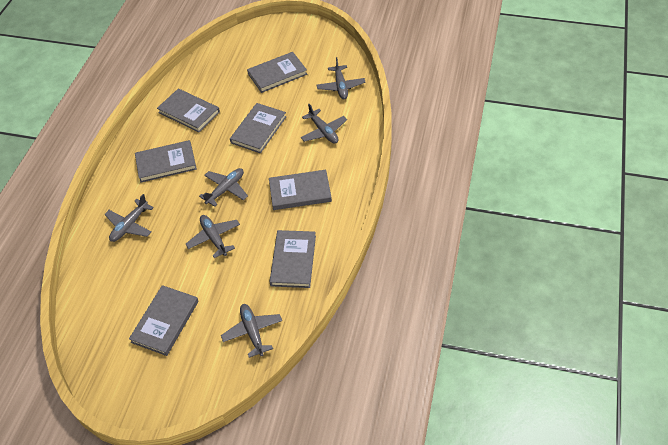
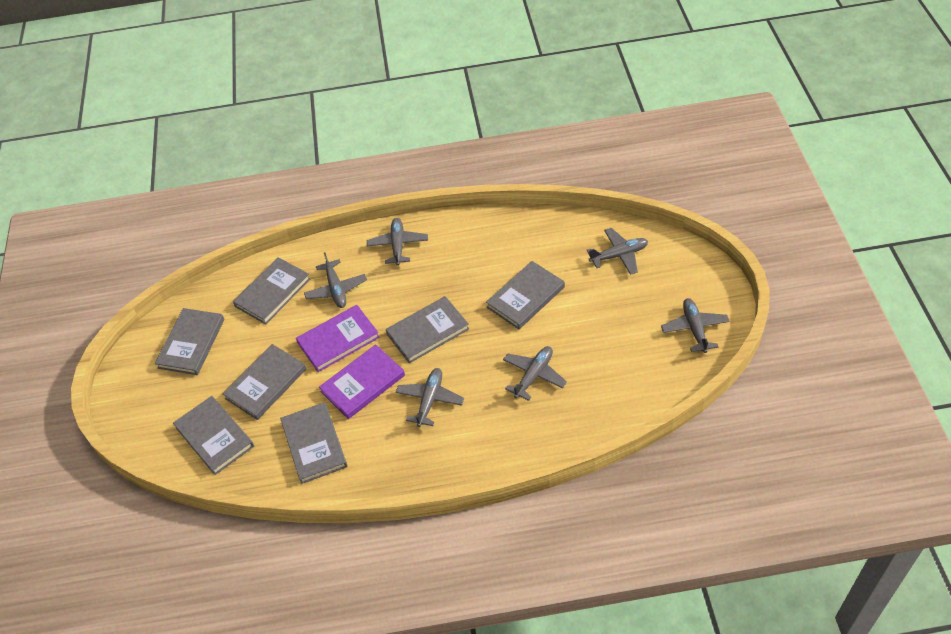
purple book: 0 -> 2

